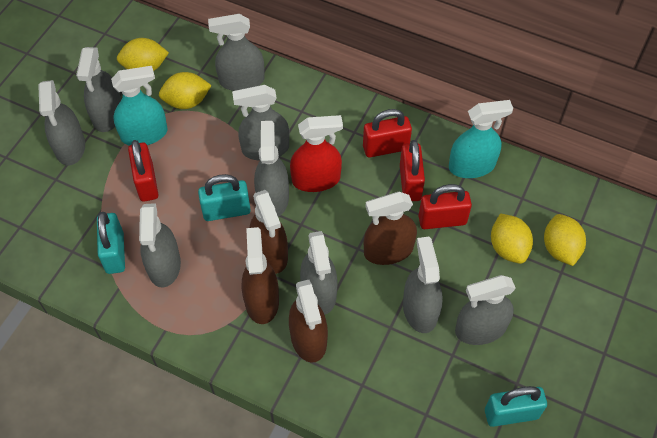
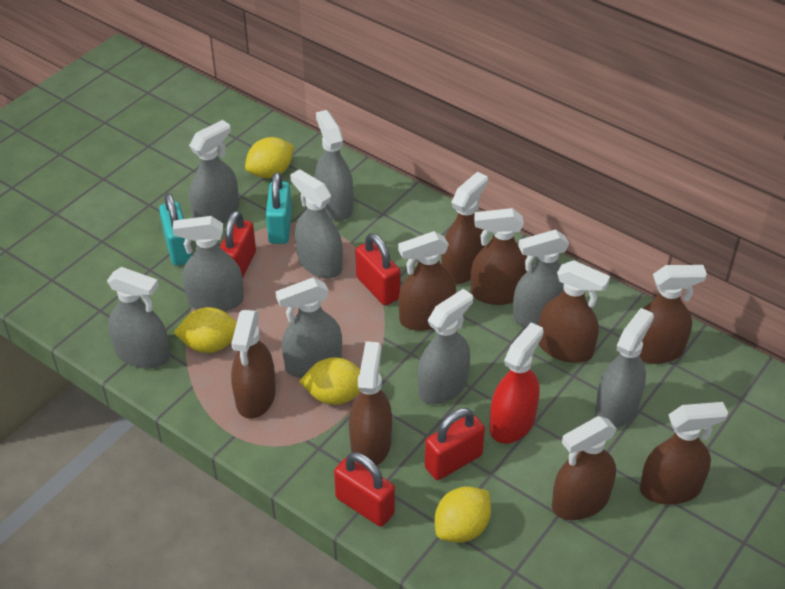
brown spray bottle: 4 -> 9
turquoise padlock: 3 -> 2
turquoise spray bottle: 2 -> 0

